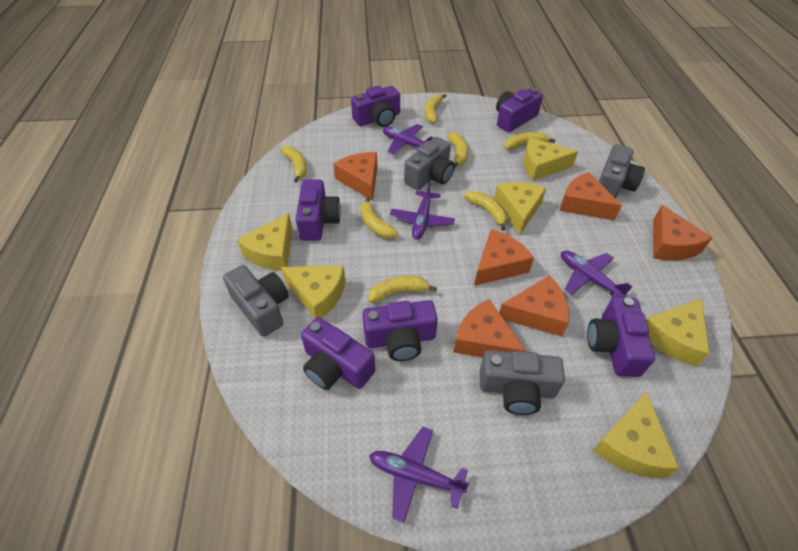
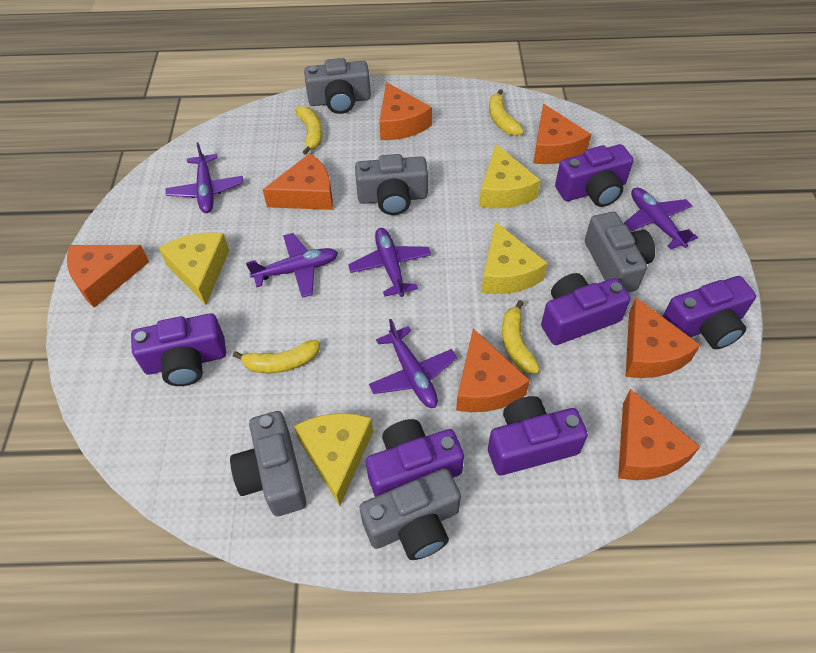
grey camera: 4 -> 5
orange cheese: 6 -> 7
purple plane: 4 -> 5
yellow banana: 7 -> 4
yellow cheese: 6 -> 4

